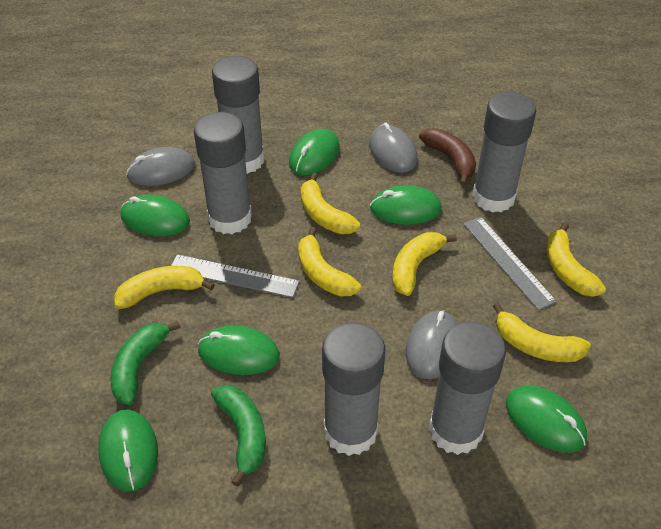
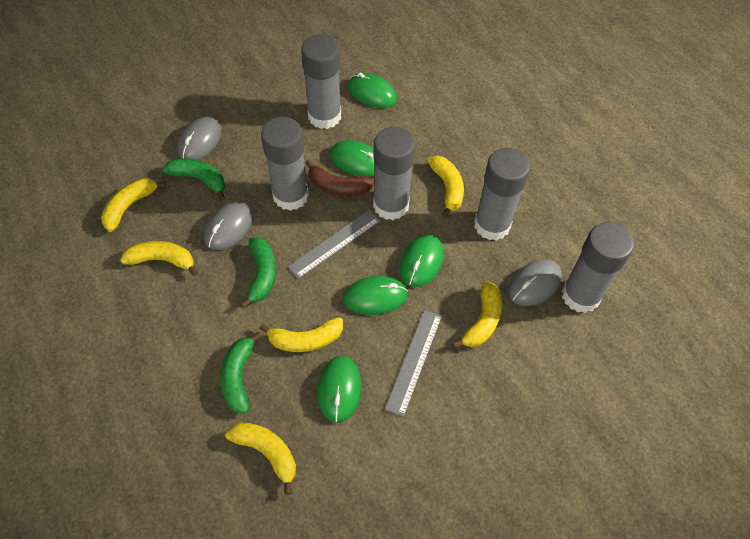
green banana: 2 -> 3
green mouse: 6 -> 5

